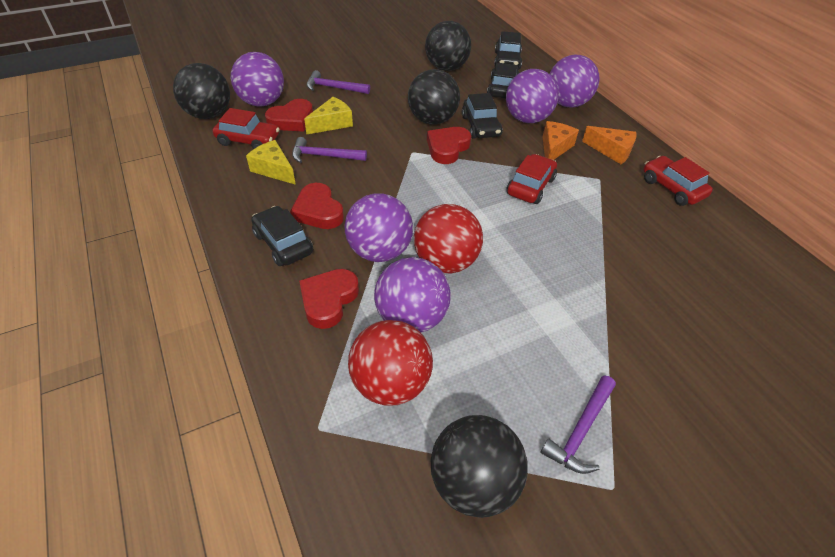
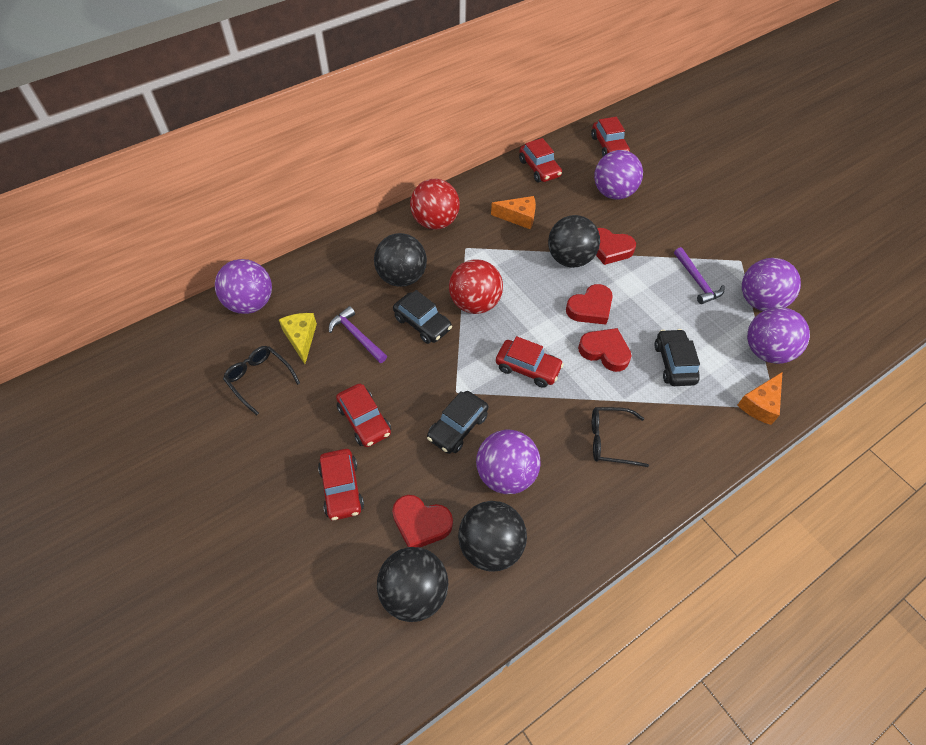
black car: 4 -> 3
black glasses: 0 -> 2
purple hammer: 3 -> 2
red car: 3 -> 5
yellow cheese: 2 -> 1

